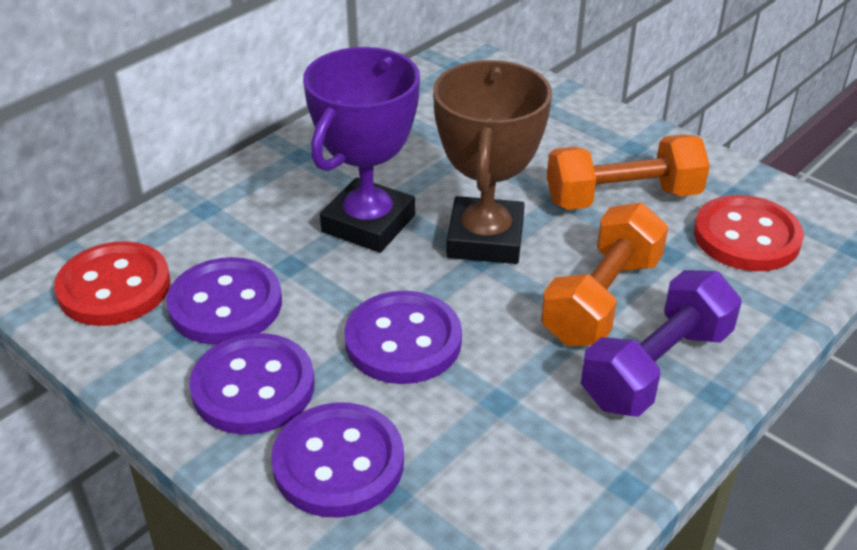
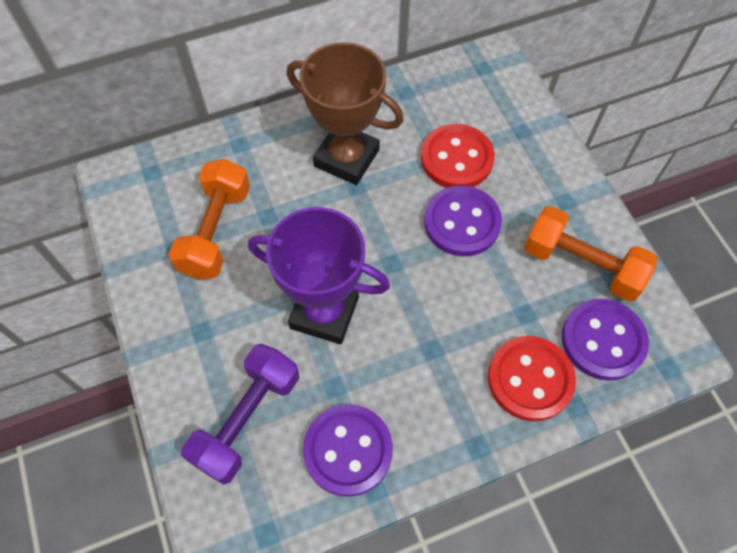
purple button: 4 -> 3

